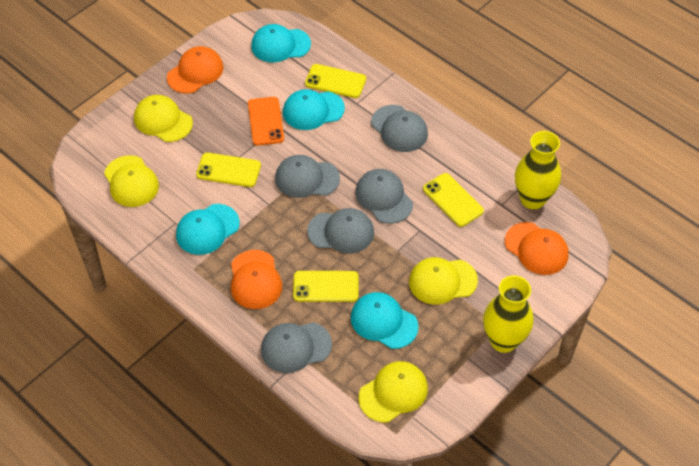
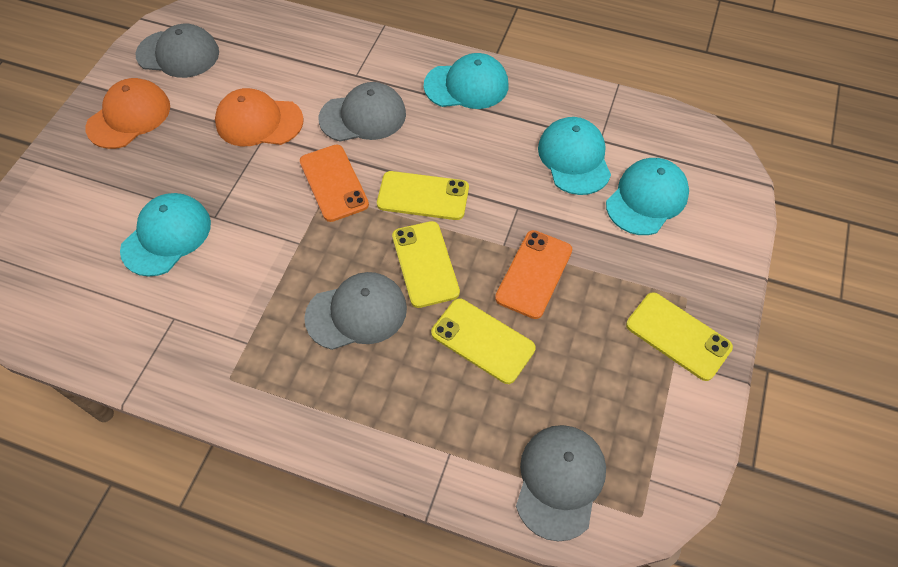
grey cap: 5 -> 4
orange cap: 3 -> 2
orange phone: 1 -> 2
yellow cap: 4 -> 0
yellow vase: 2 -> 0

